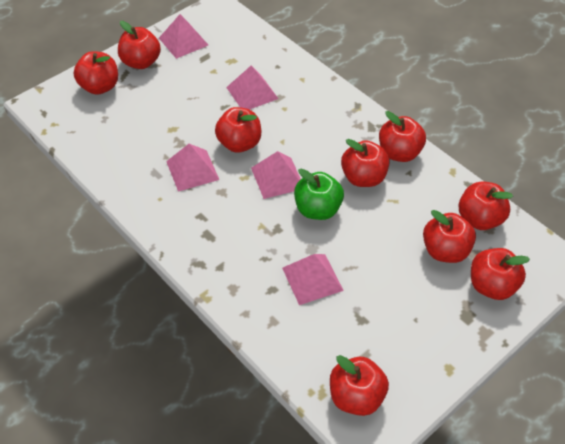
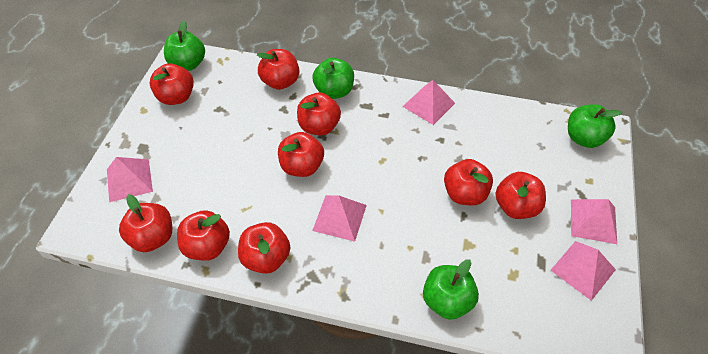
green apple: 1 -> 4

